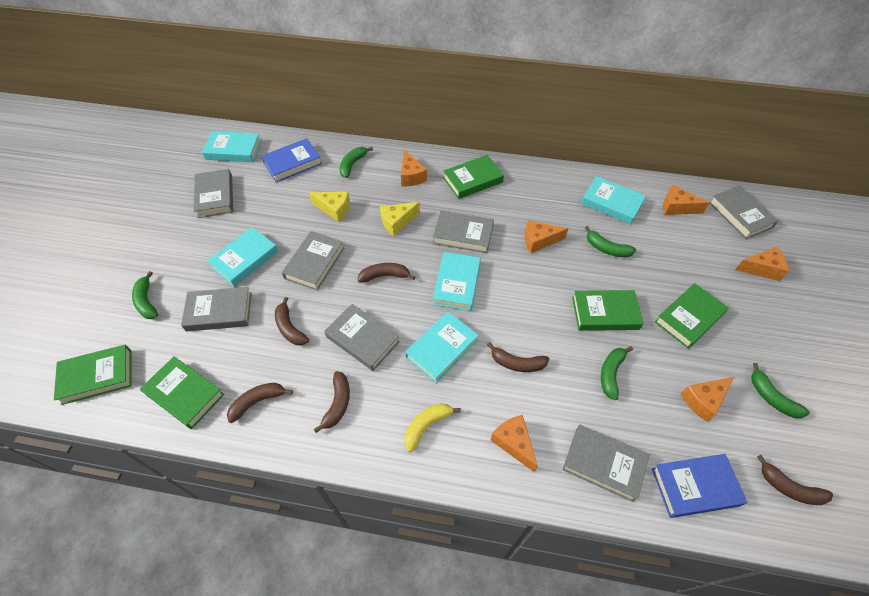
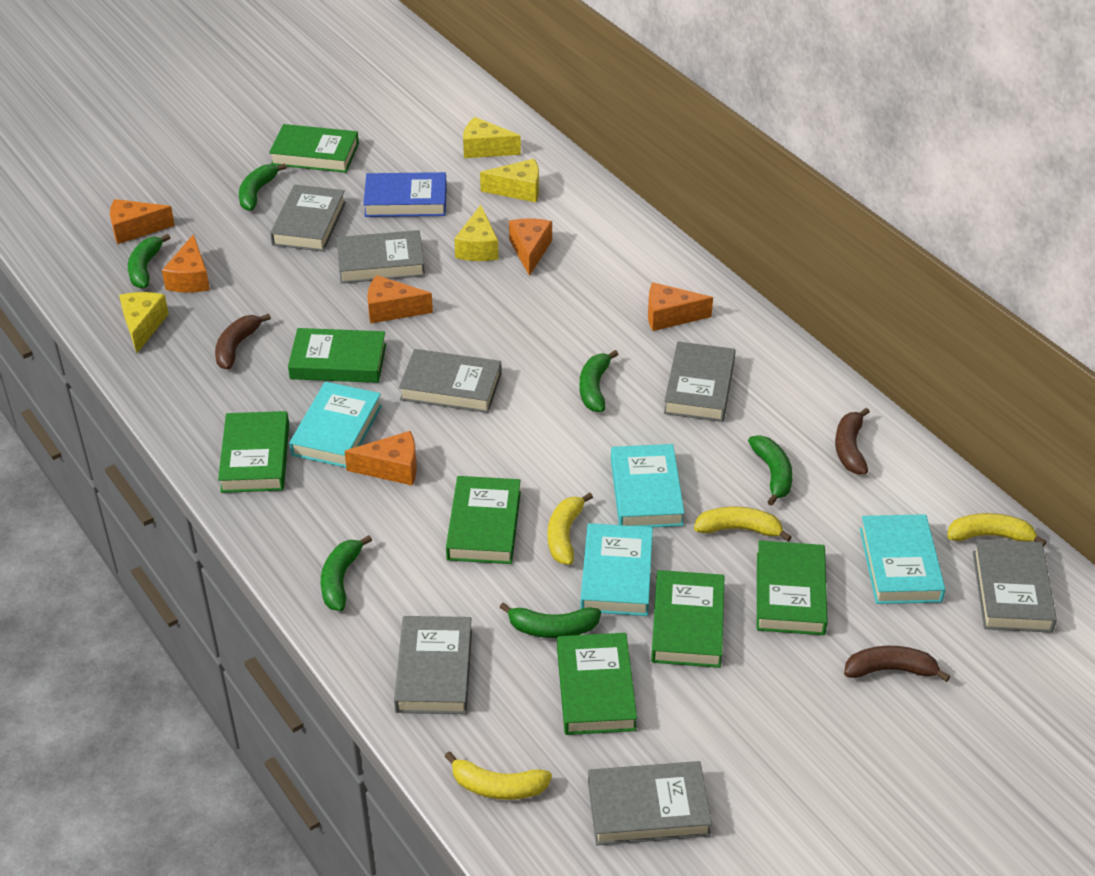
blue book: 2 -> 1
brown banana: 6 -> 3
green banana: 5 -> 6
green book: 5 -> 7
turquoise book: 5 -> 4
yellow banana: 1 -> 4
yellow cheese: 2 -> 4

